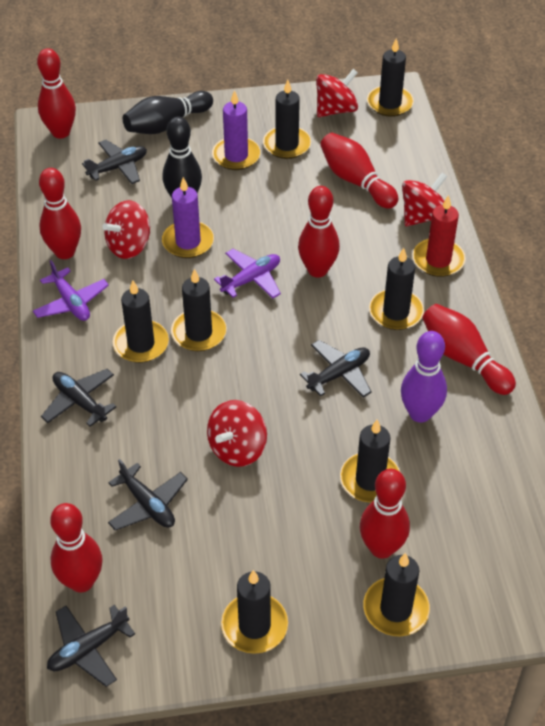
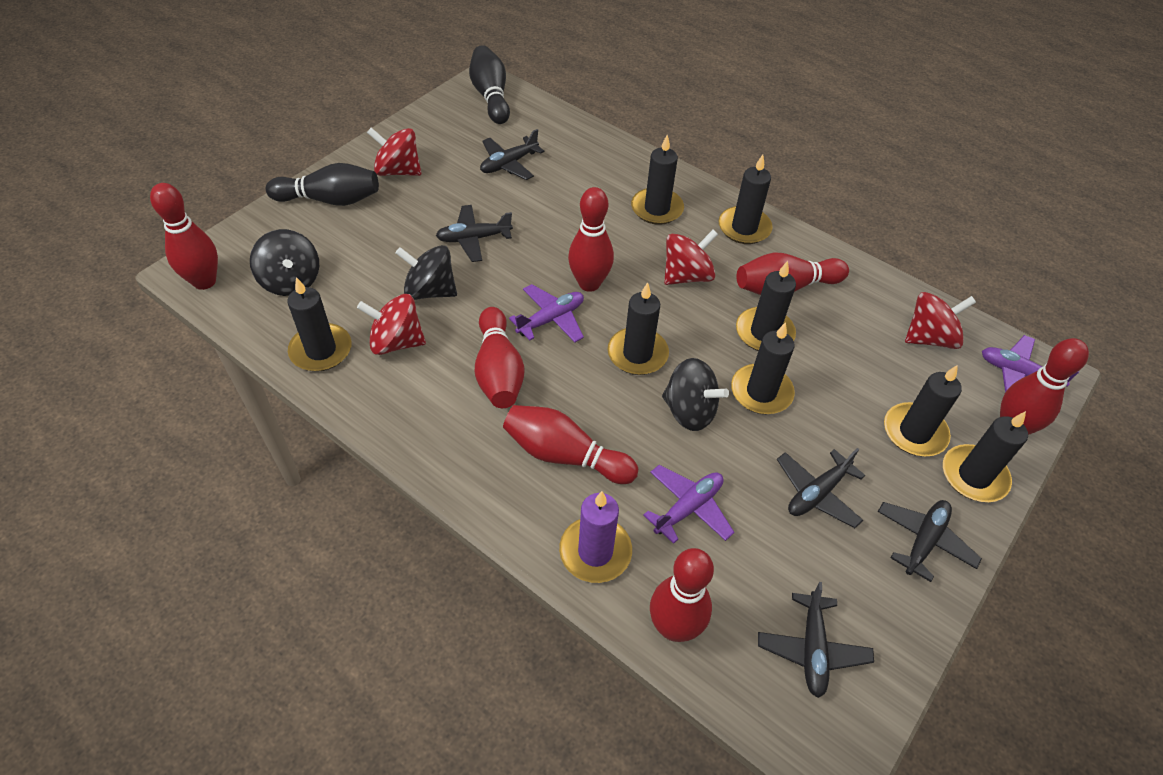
black spinning top: 0 -> 3
purple bowling pin: 1 -> 0
purple candle: 2 -> 1
purple plane: 2 -> 3
red candle: 1 -> 0

